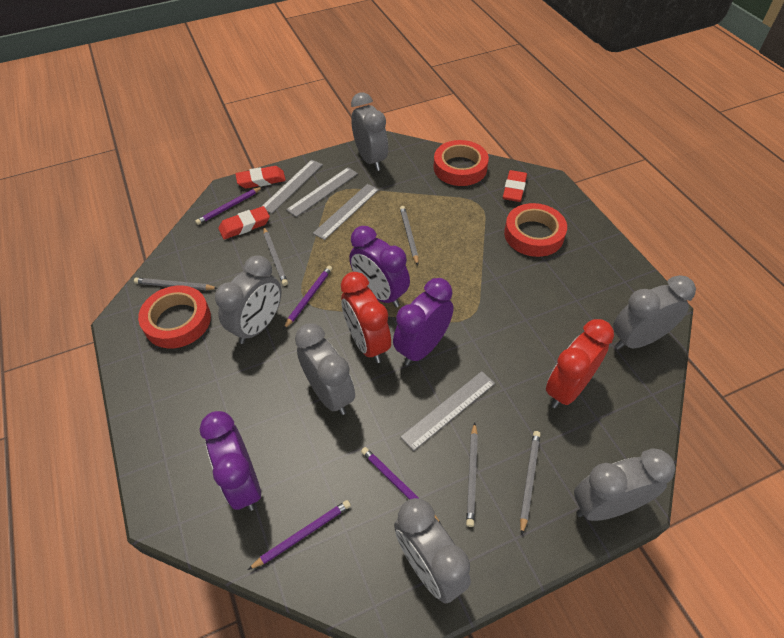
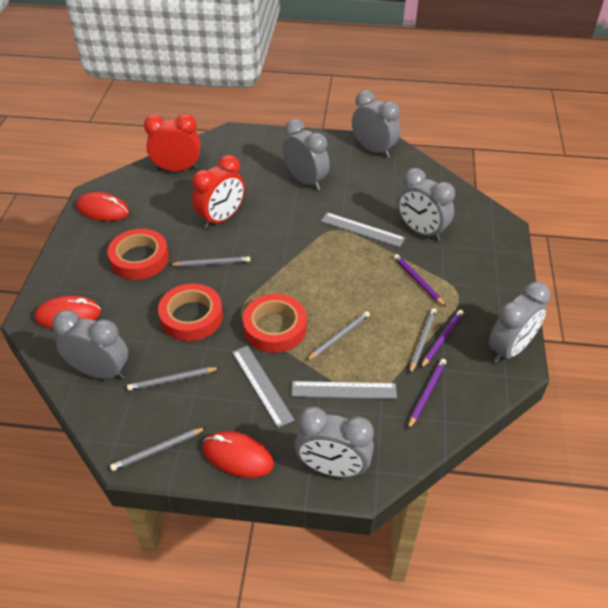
grey ruler: 4 -> 3
purple clock: 3 -> 0
purple pencil: 4 -> 3
red eraser: 3 -> 0
red mouse: 0 -> 3

